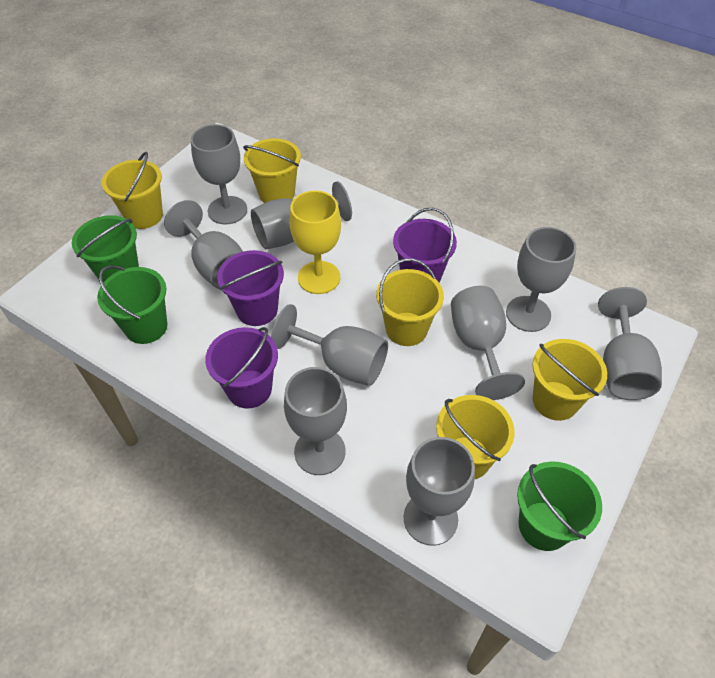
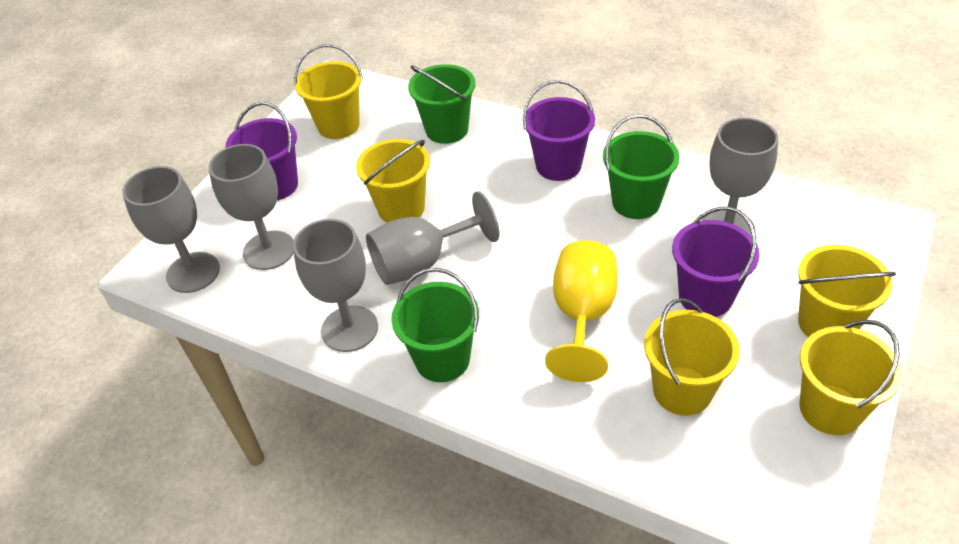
grey goblet: 9 -> 5

